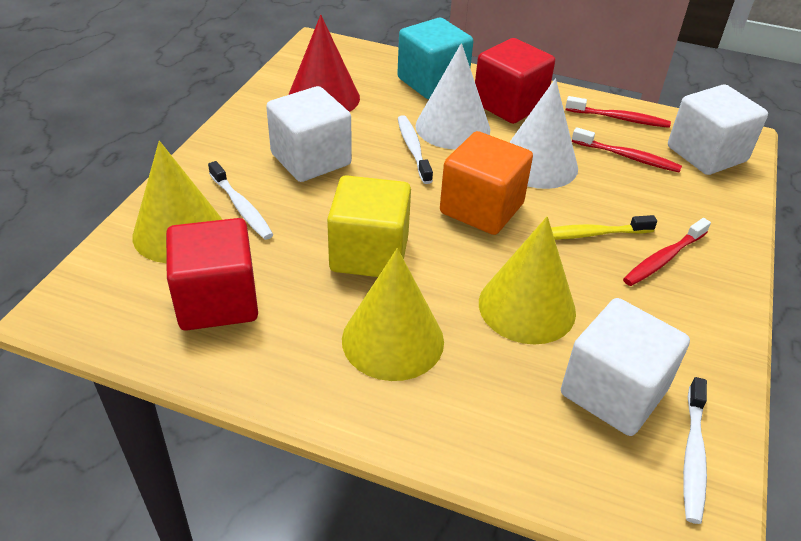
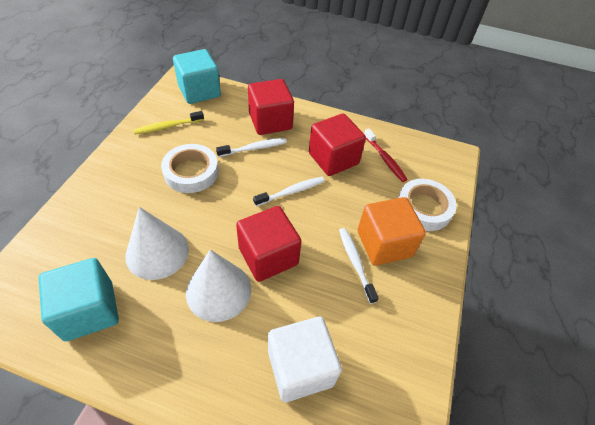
red cone: 1 -> 0
red cube: 2 -> 3
red toothbrush: 3 -> 1
turquoise cube: 1 -> 2
white cube: 3 -> 1
white tape: 0 -> 2
yellow cone: 3 -> 0
yellow cube: 1 -> 0

